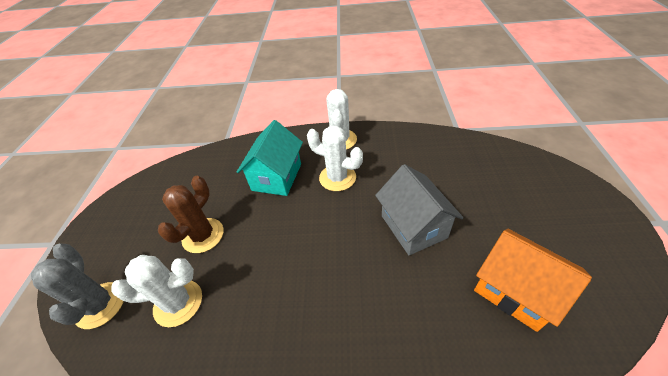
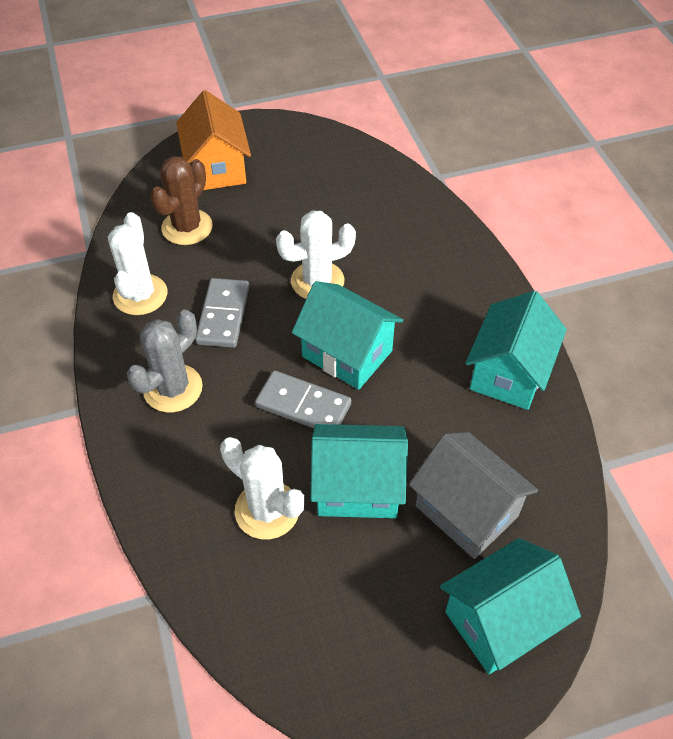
grey domino: 0 -> 2
turquoise house: 1 -> 4

